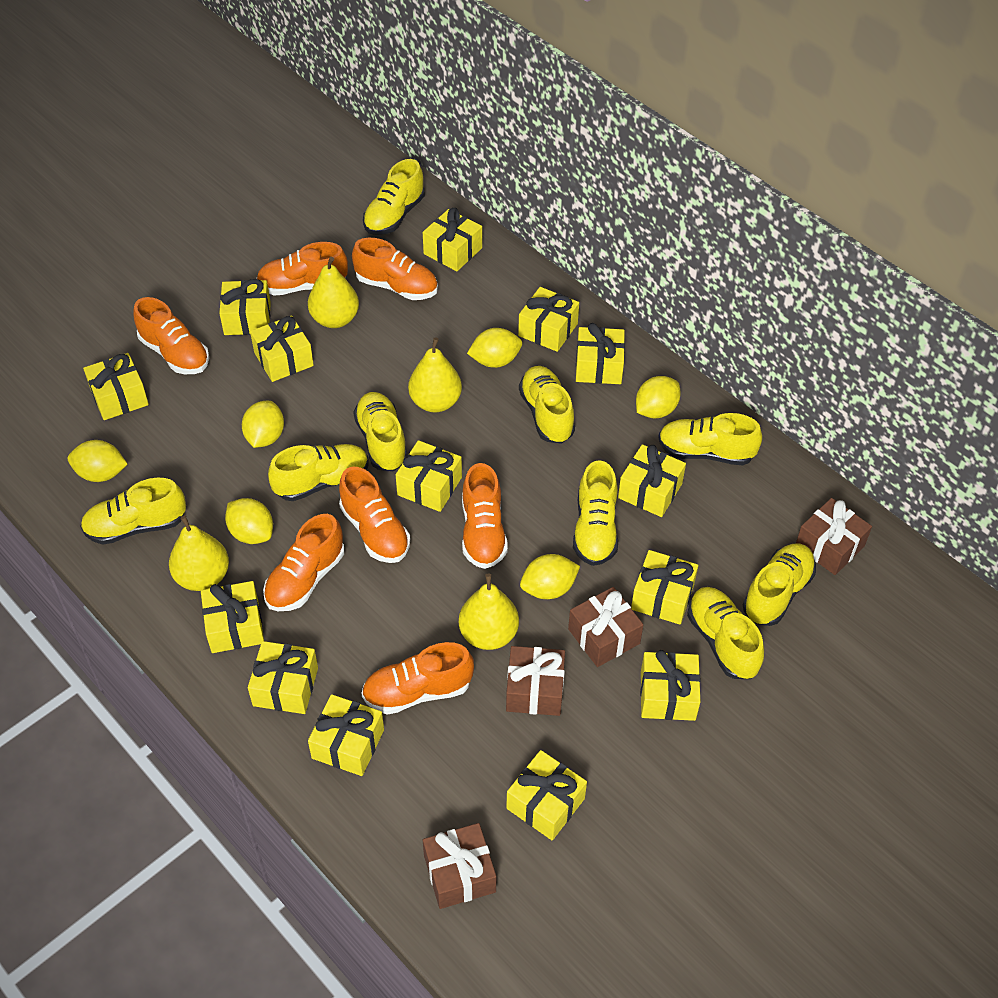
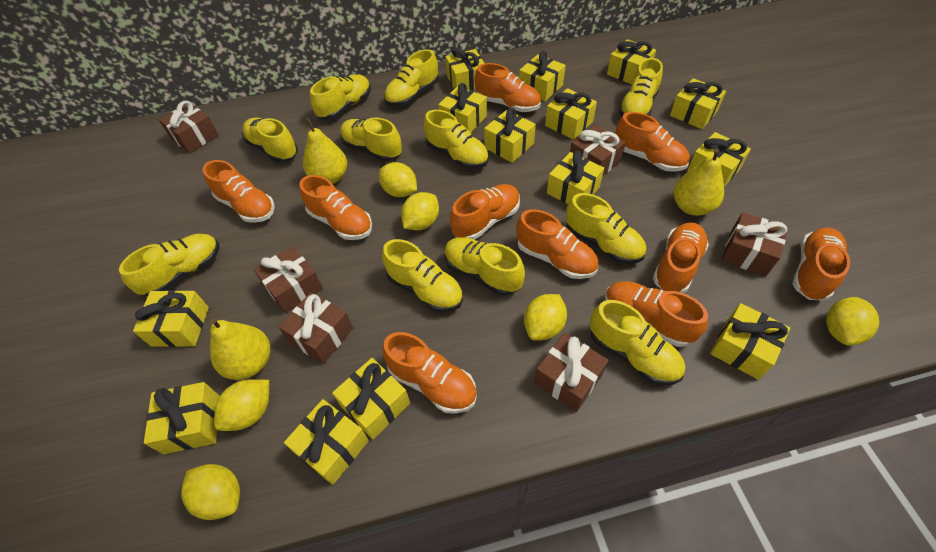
brown gift: 4 -> 6
orange shoe: 7 -> 10
yellow pear: 4 -> 3
yellow shoe: 9 -> 11

